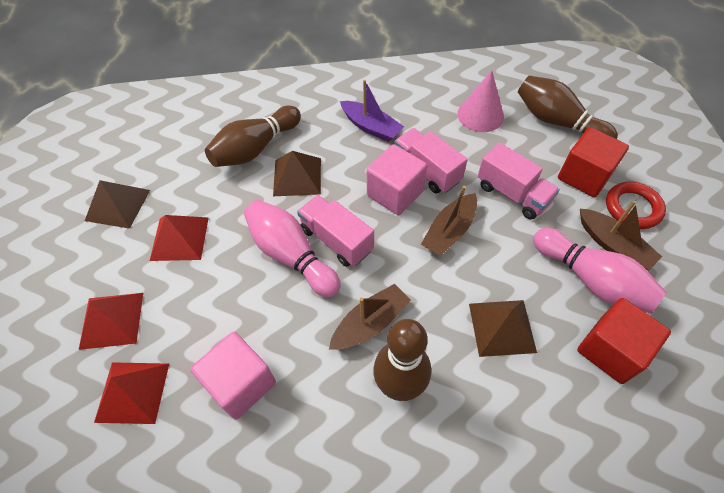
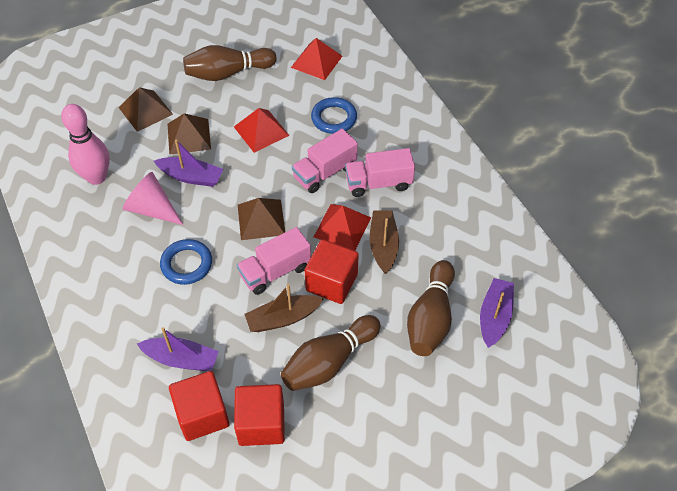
blue ring: 0 -> 2
brown boat: 3 -> 2
pink bowling pin: 2 -> 1
pink cube: 2 -> 0
purple boat: 1 -> 3
red cube: 2 -> 3
red ring: 1 -> 0

